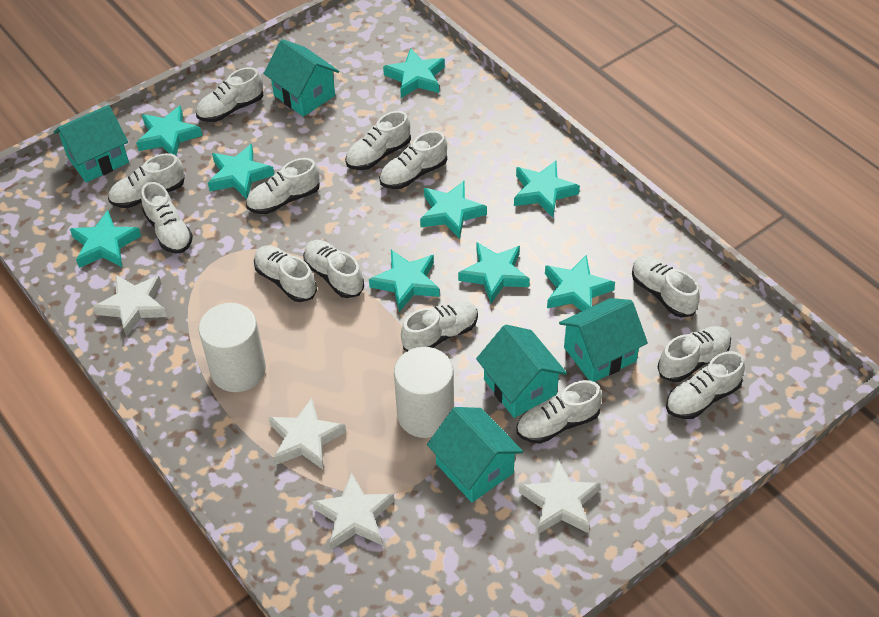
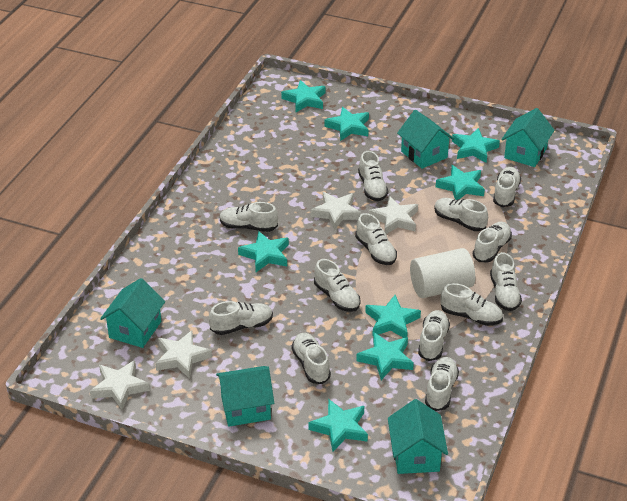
turquoise star: 9 -> 8
white cylinder: 2 -> 1

